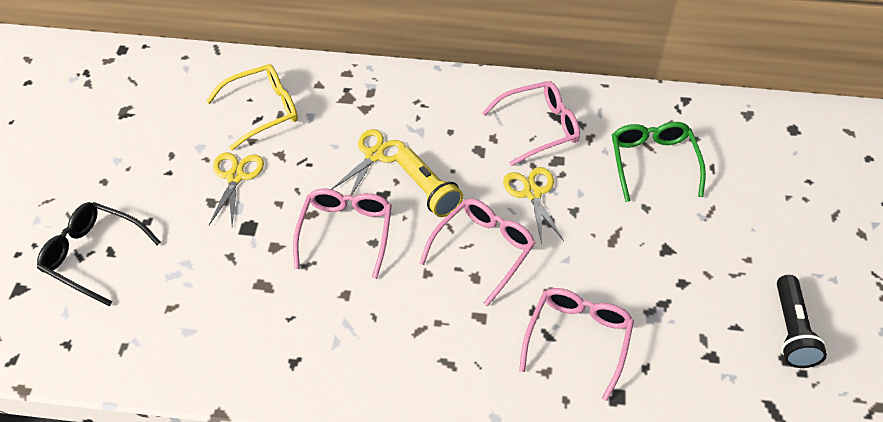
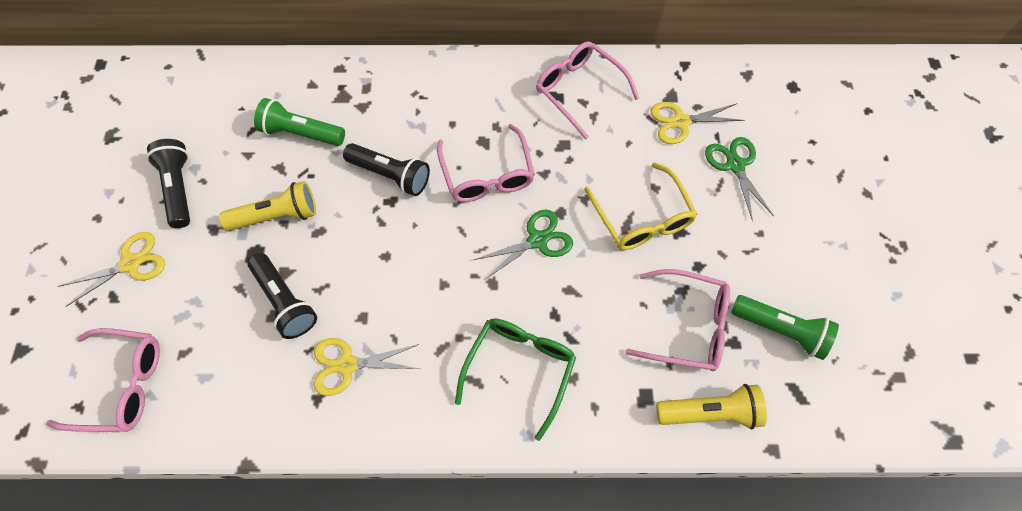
black flashlight: 1 -> 3
black glasses: 1 -> 0
green flashlight: 0 -> 2
green scissors: 0 -> 2
yellow flashlight: 1 -> 2

